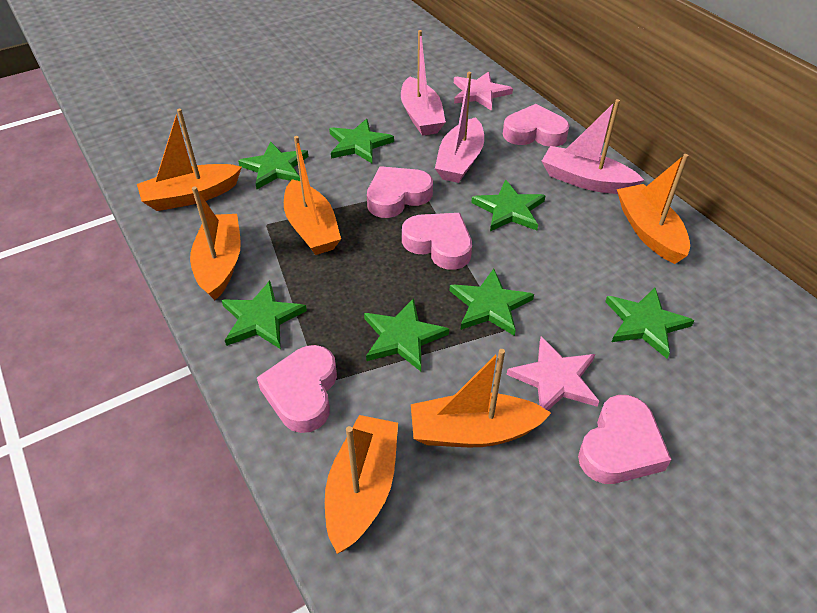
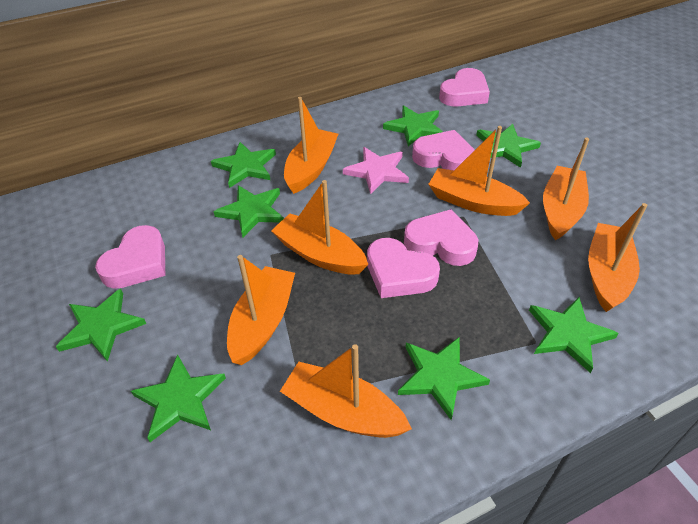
green star: 7 -> 8
orange boat: 6 -> 7
pink boat: 3 -> 0
pink star: 2 -> 1

